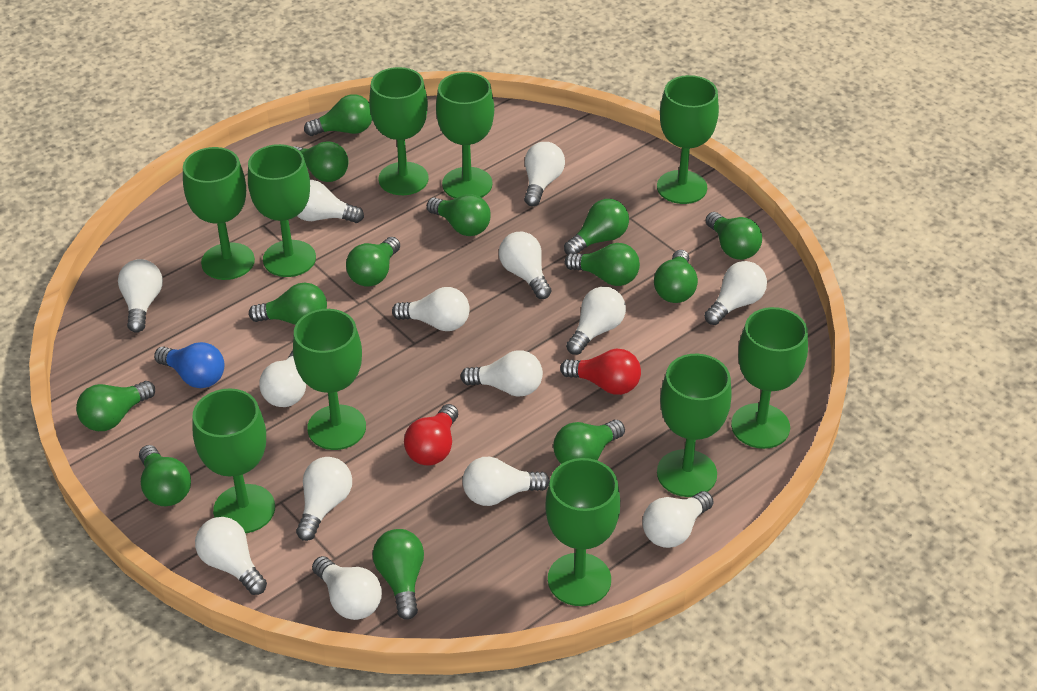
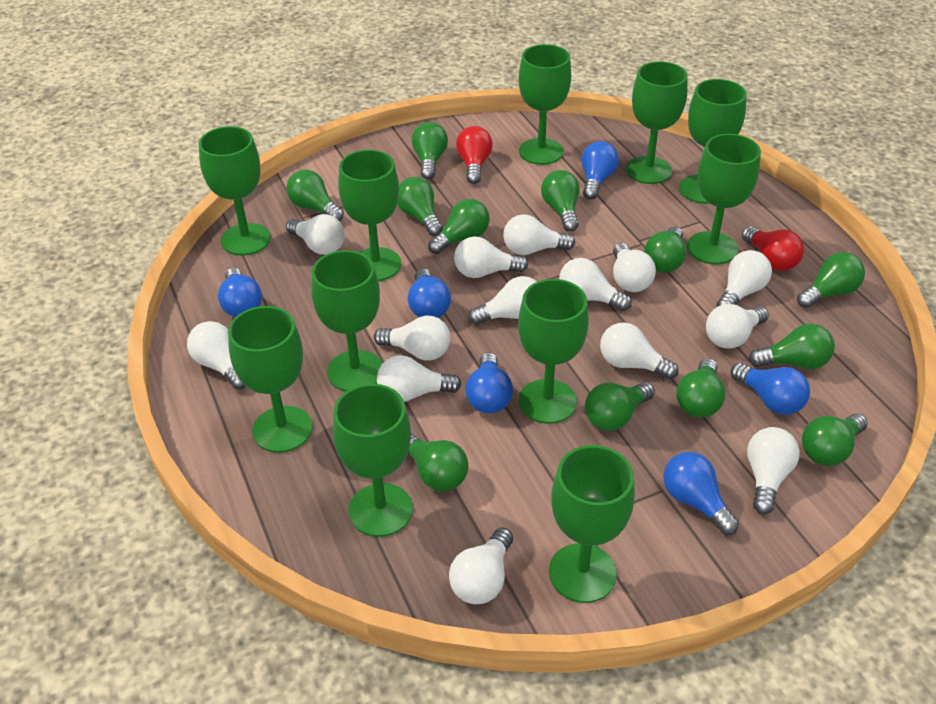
blue light bulb: 1 -> 6
green goblet: 10 -> 11
green light bulb: 13 -> 12

